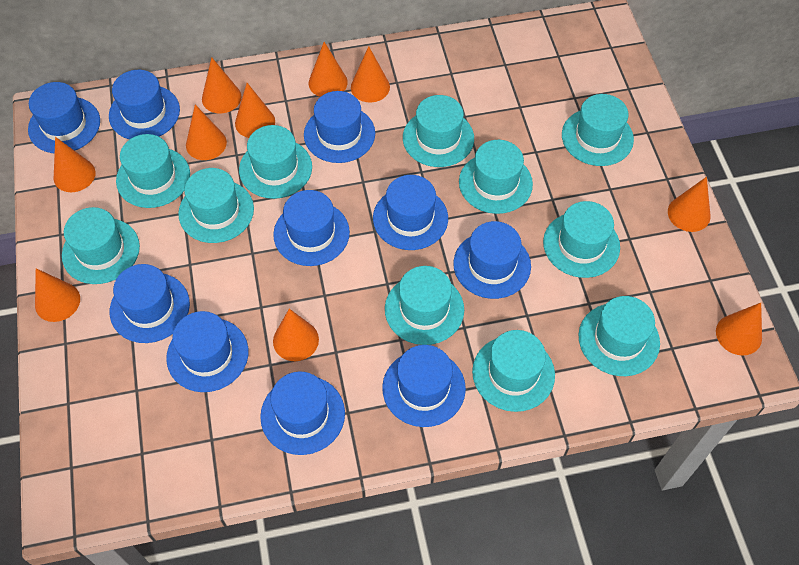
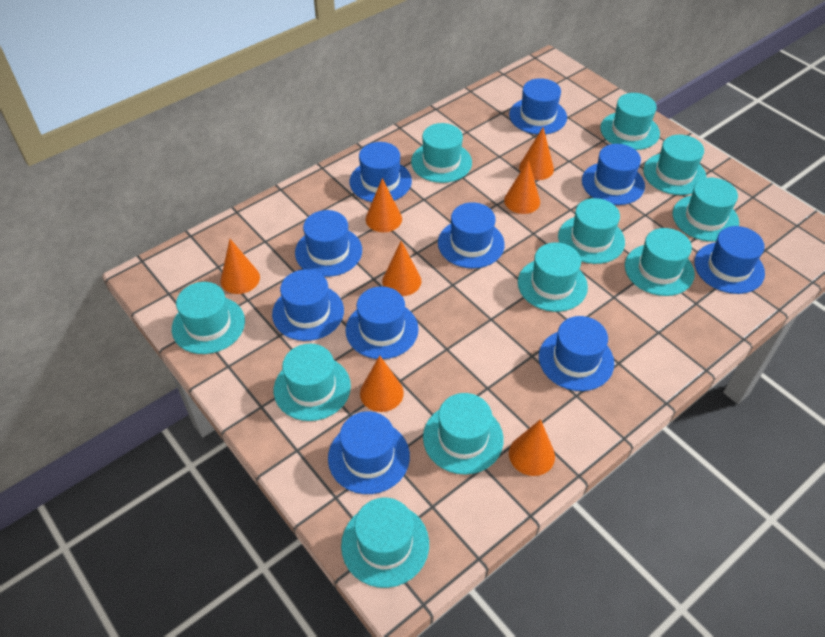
orange cone: 10 -> 7

